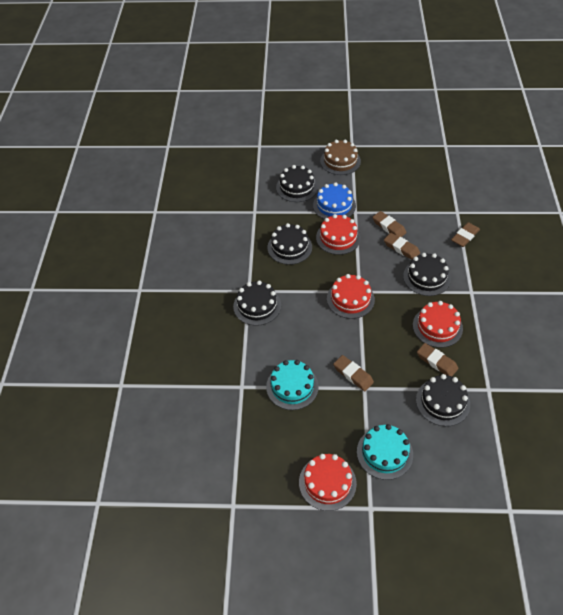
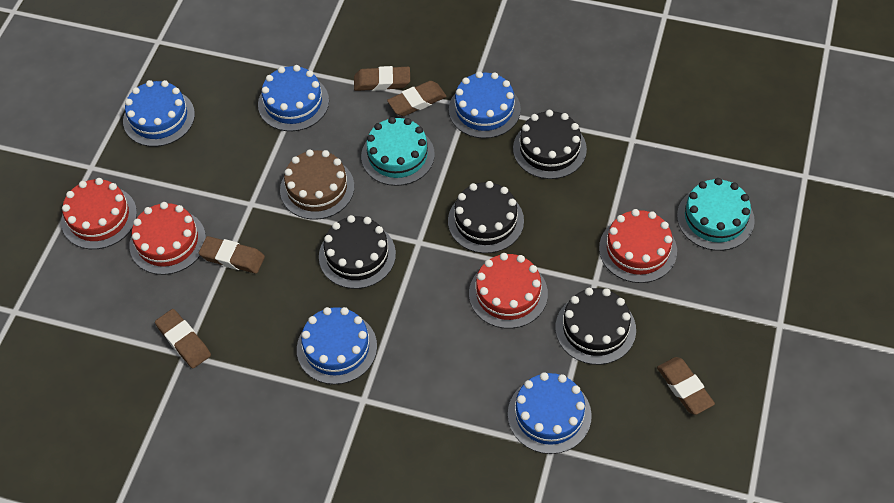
black cake: 5 -> 4
blue cake: 1 -> 5

